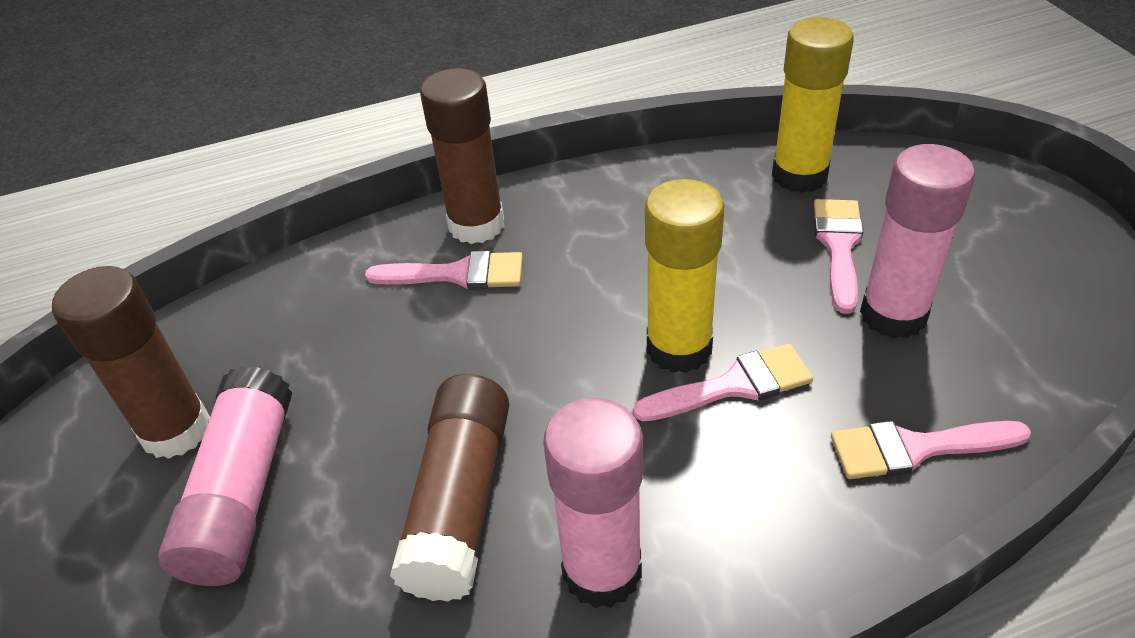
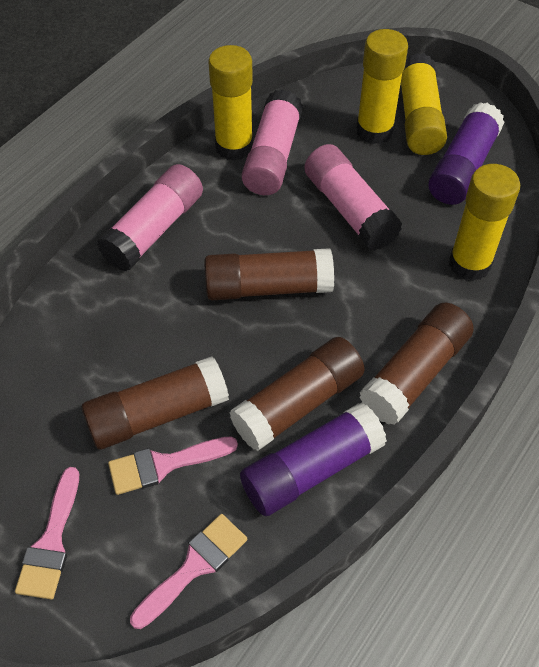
brown glue stick: 3 -> 4
pink brush: 4 -> 3
purple glue stick: 0 -> 2
yellow glue stick: 2 -> 4

